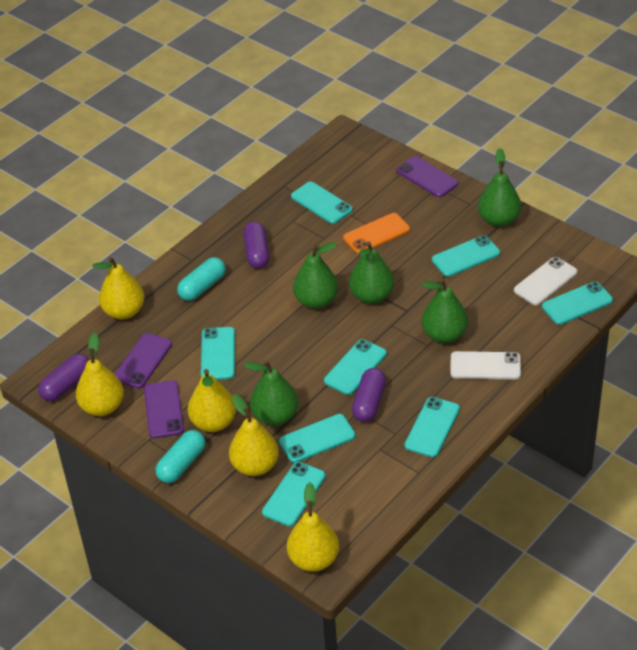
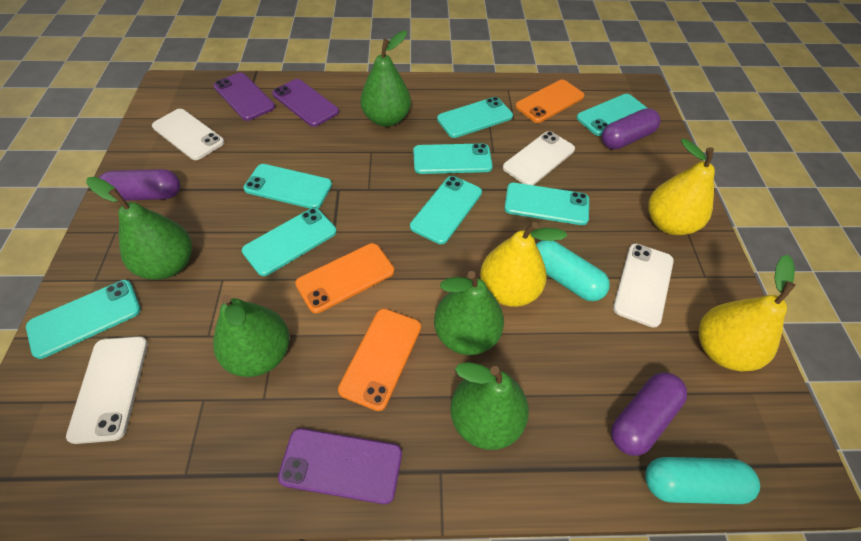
orange phone: 1 -> 3
white phone: 2 -> 4
yellow pear: 5 -> 3

